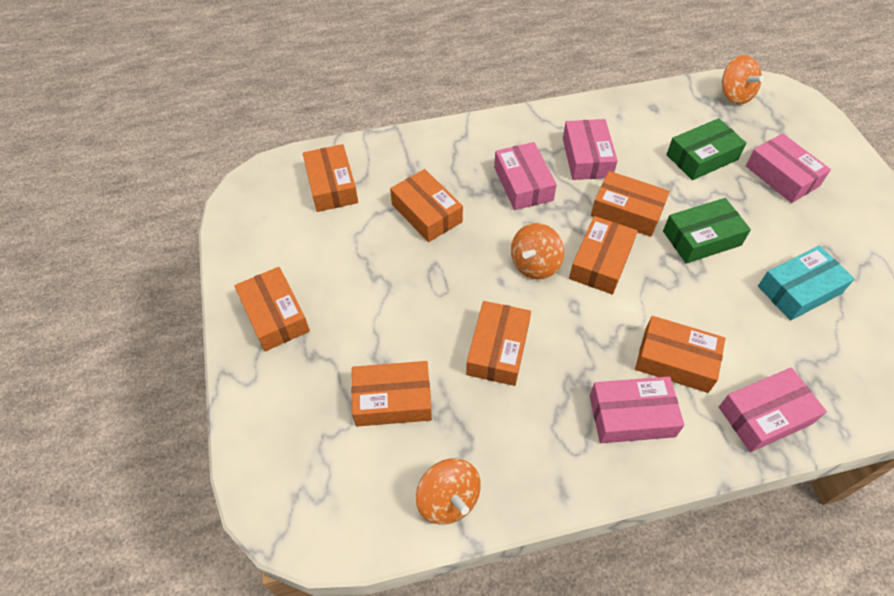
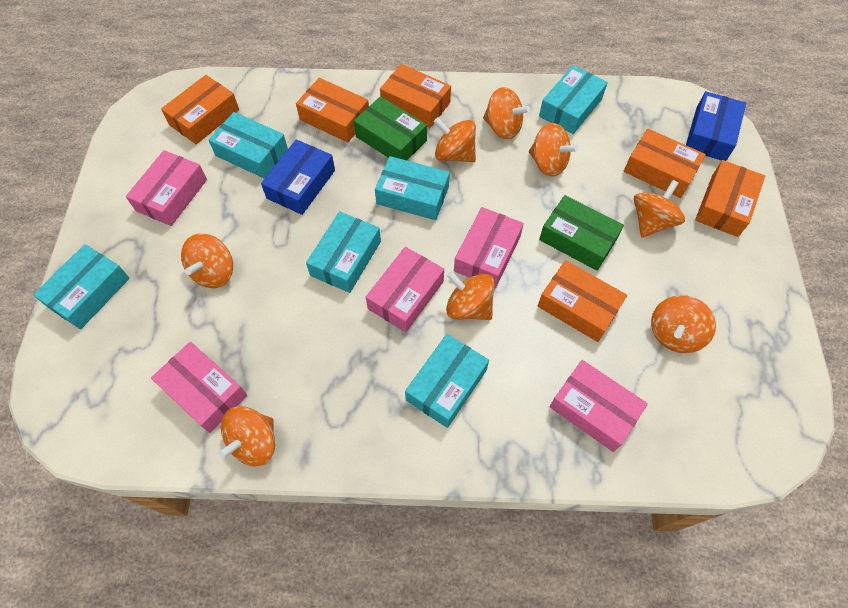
blue box: 0 -> 2
orange box: 8 -> 6
orange spinning top: 3 -> 8
turquoise box: 1 -> 6

